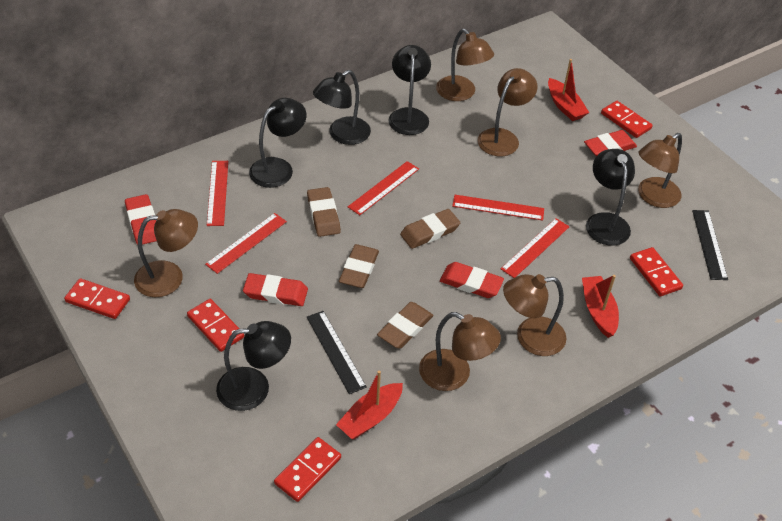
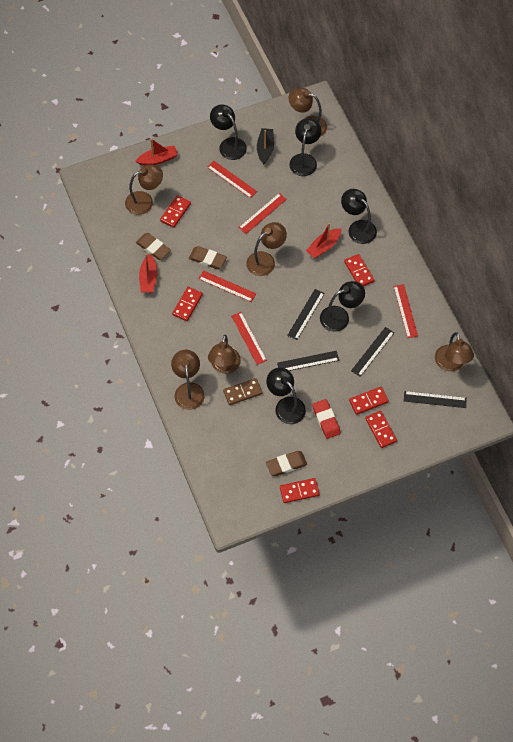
black boat: 0 -> 1
black ruler: 2 -> 4
brown domino: 0 -> 1
brown eraser: 4 -> 3
red domino: 5 -> 6
red eraser: 4 -> 1

